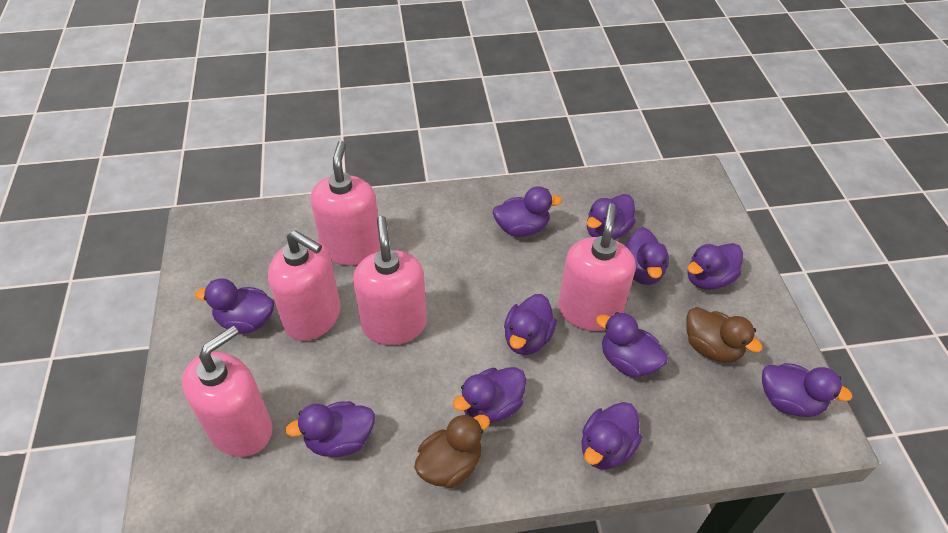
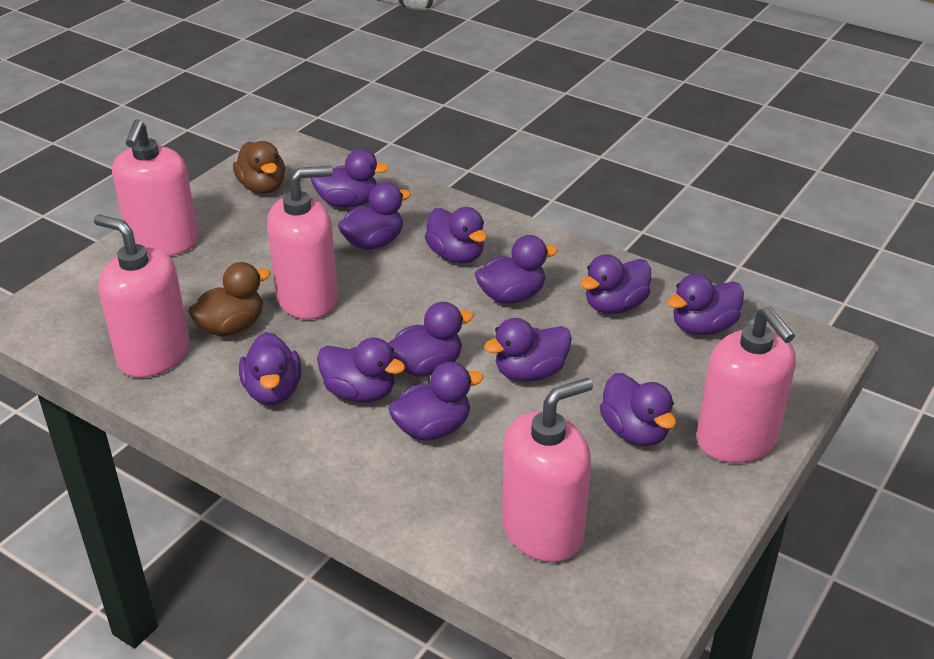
purple duck: 11 -> 12

